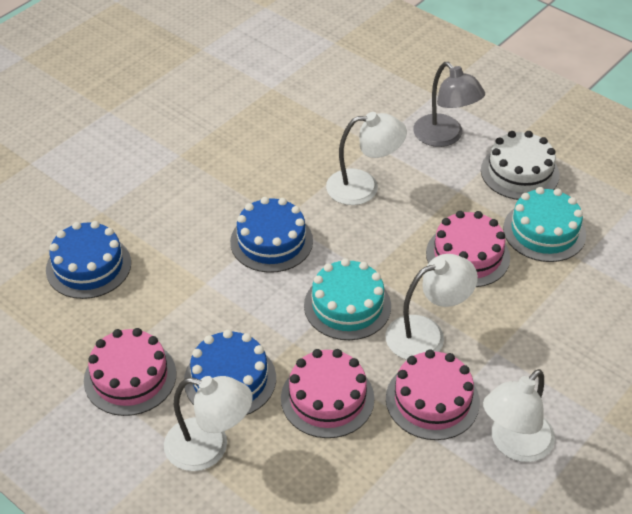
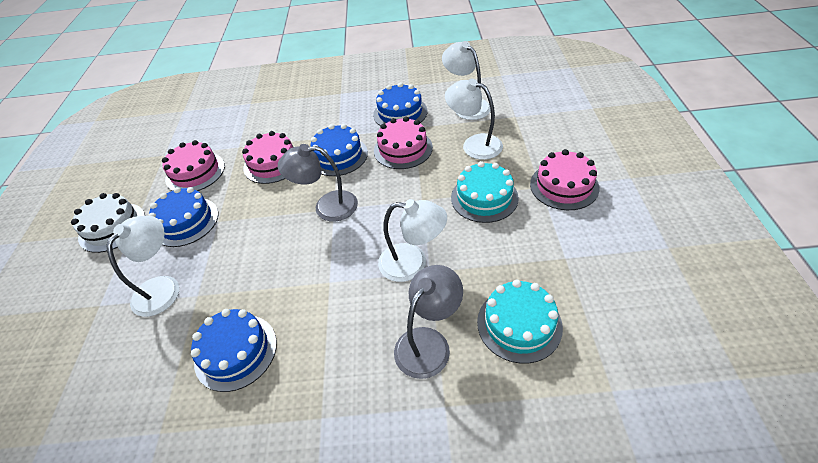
blue cake: 3 -> 4
grey lamp: 1 -> 2

